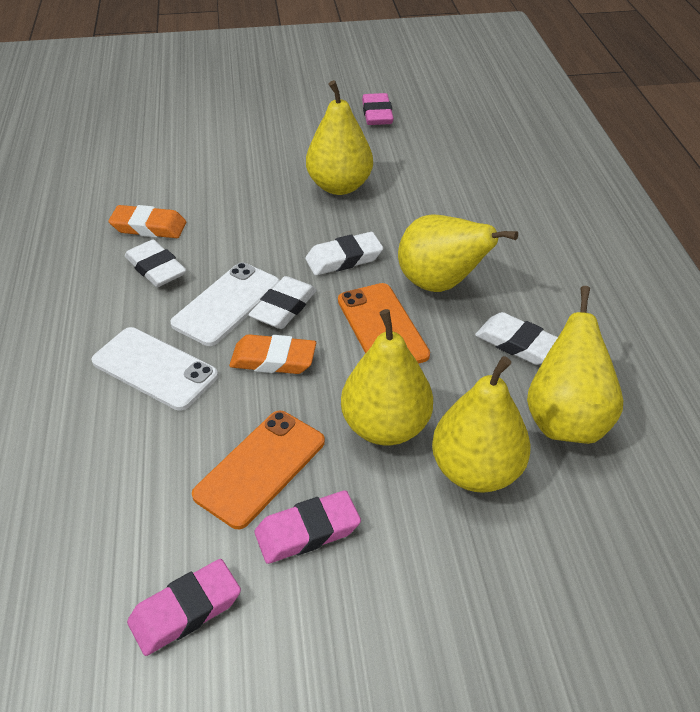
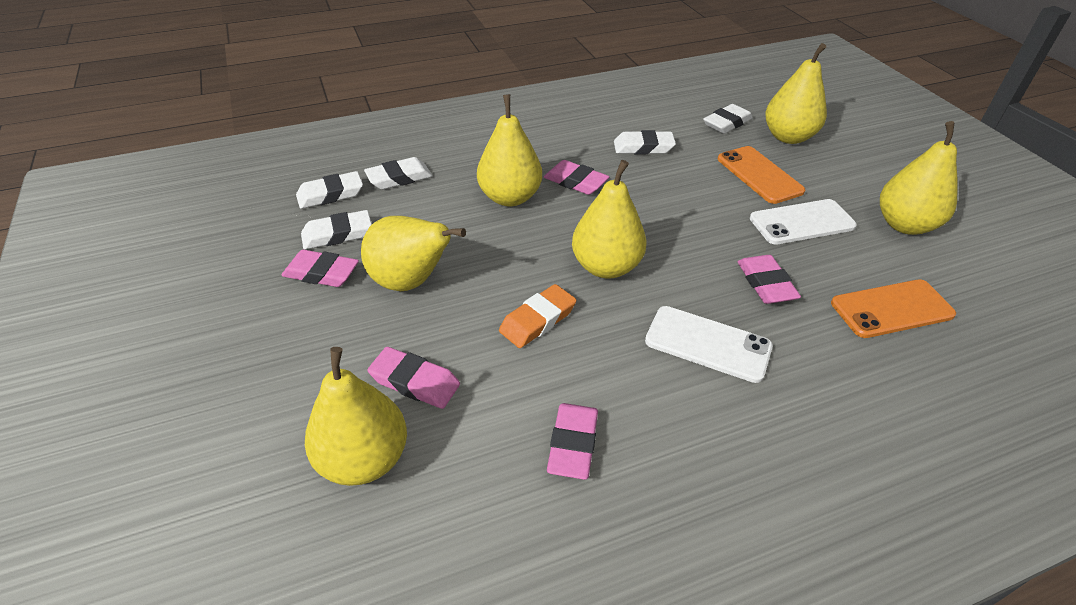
orange eraser: 2 -> 1
pink eraser: 3 -> 5
white eraser: 4 -> 5
yellow pear: 5 -> 6

